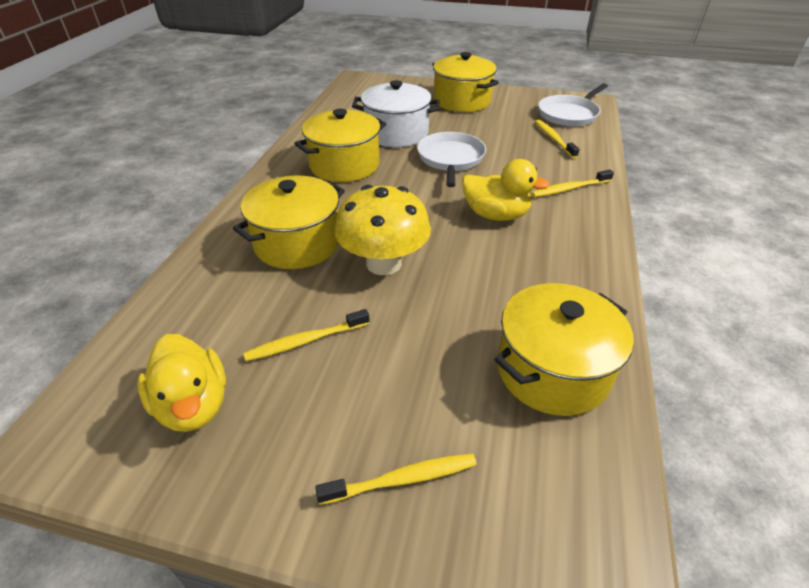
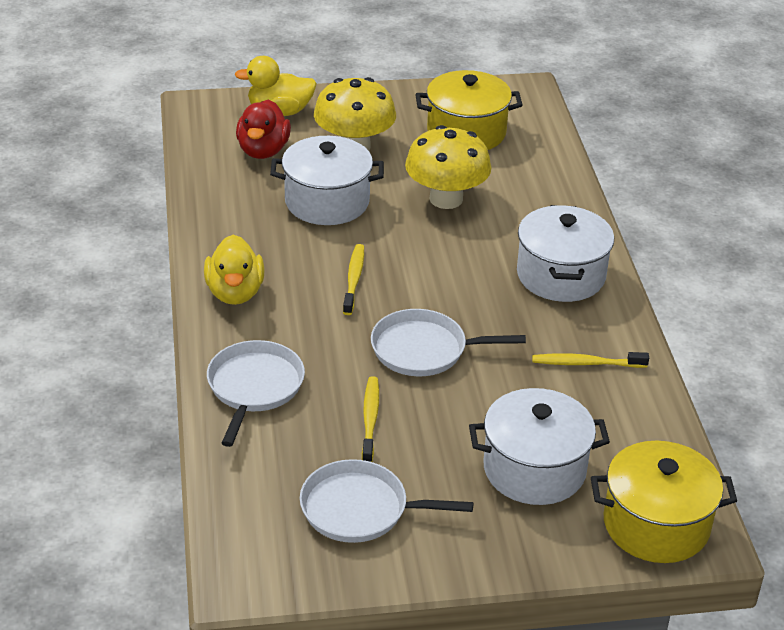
red duck: 0 -> 1
white pan: 2 -> 3
white pot: 1 -> 3
yellow mushroom: 1 -> 2
yellow pot: 4 -> 2
yellow toothbrush: 4 -> 3

